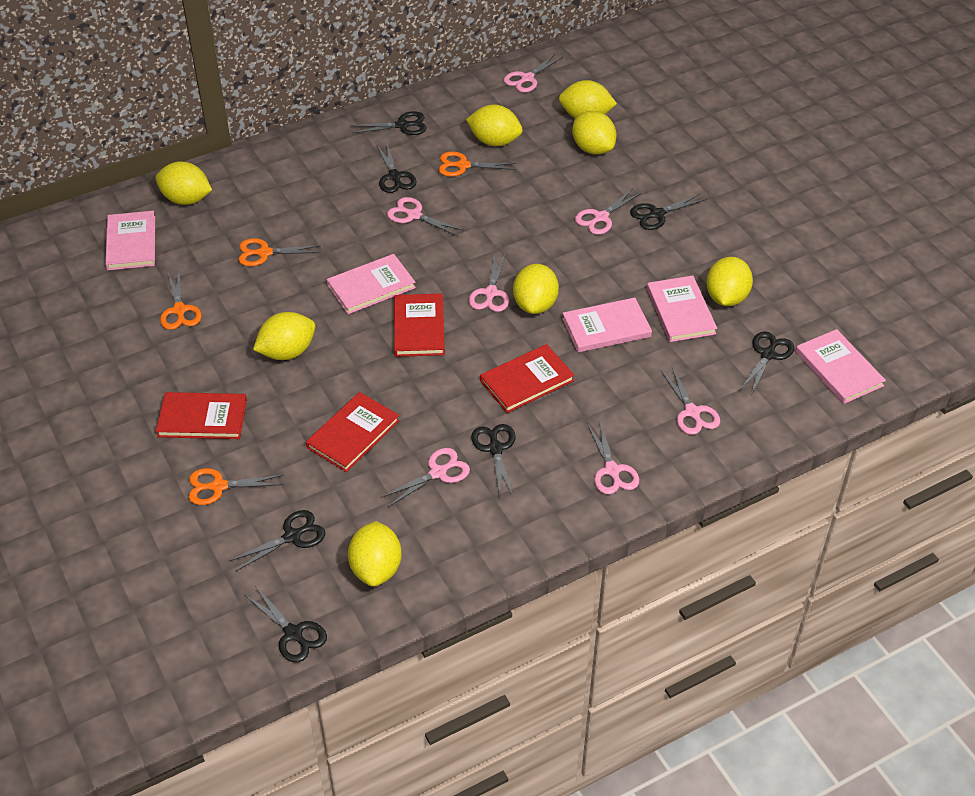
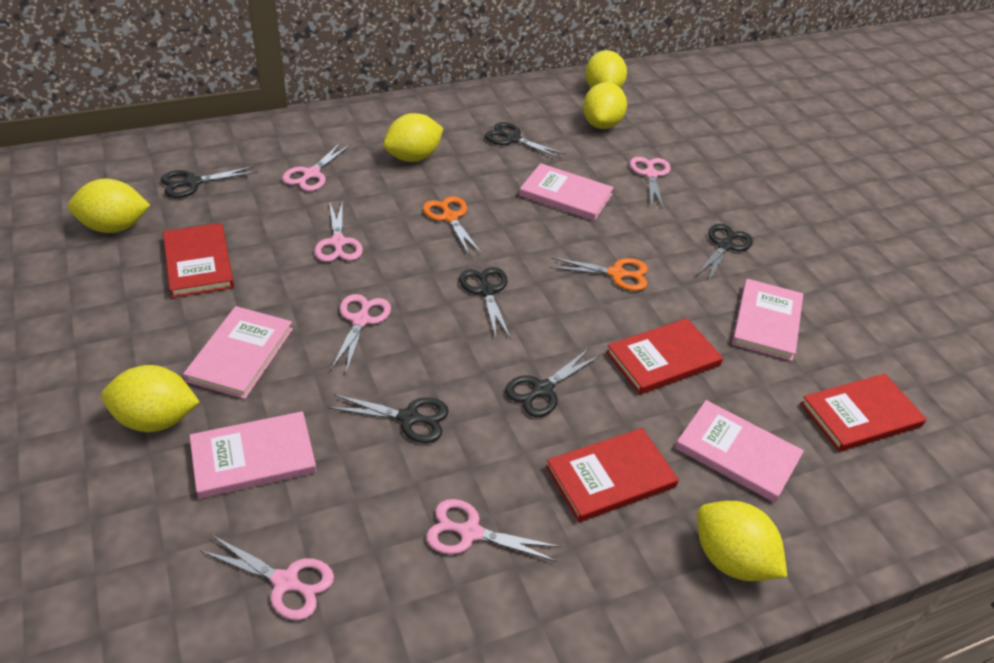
black scissors: 7 -> 6
orange scissors: 4 -> 2
pink scissors: 7 -> 6
yellow lemon: 8 -> 6

